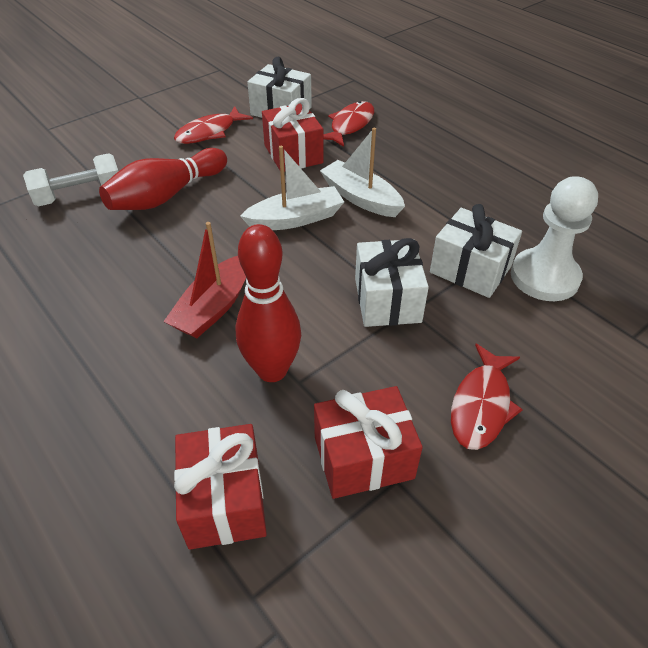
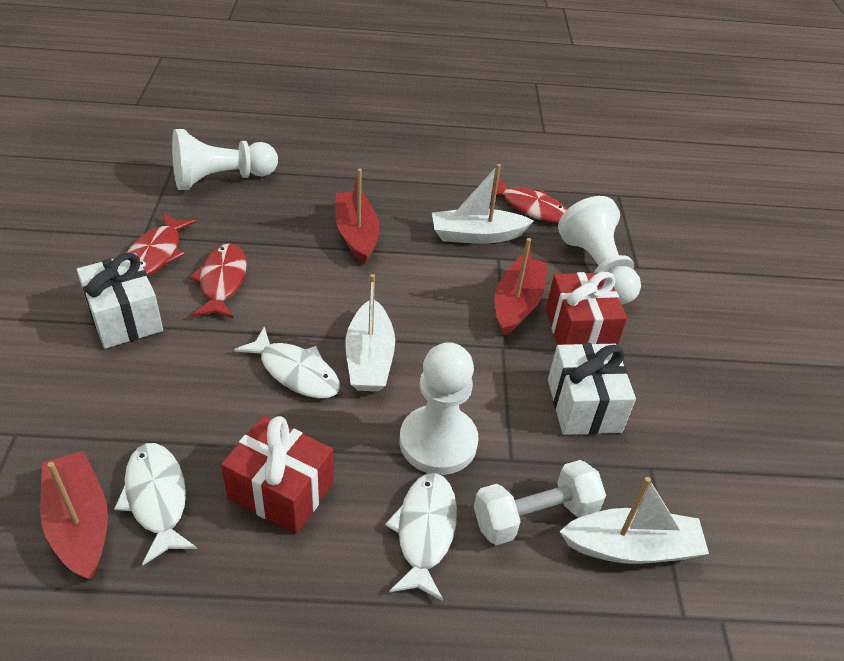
red boat: 1 -> 3
red bowling pin: 2 -> 0
red gift: 3 -> 2
white boat: 2 -> 3
white fish: 0 -> 3
white gift: 3 -> 2
white pawn: 1 -> 3

